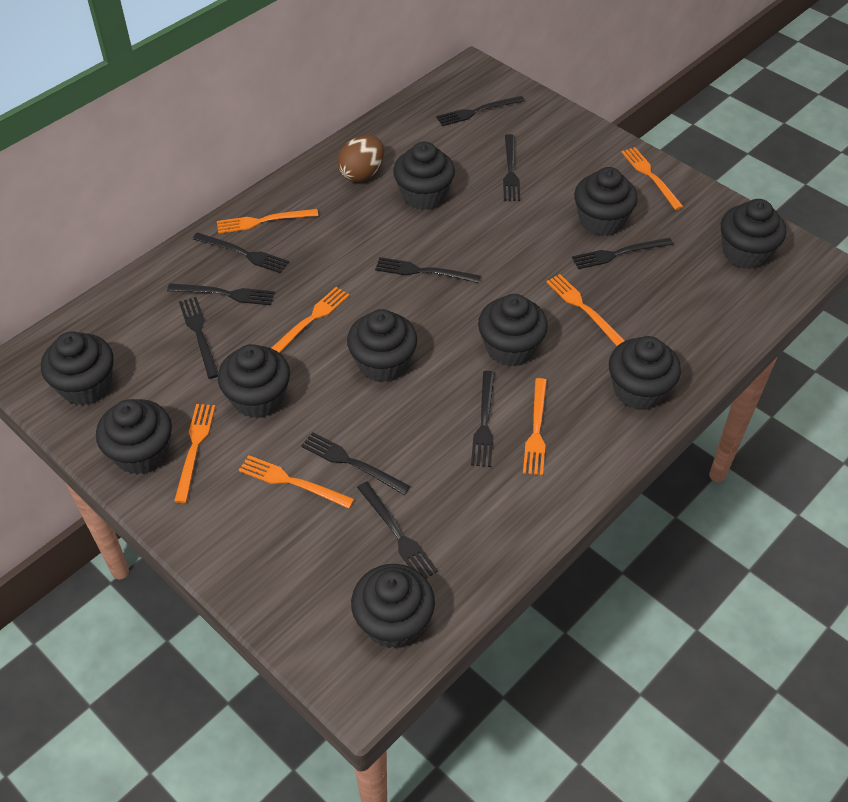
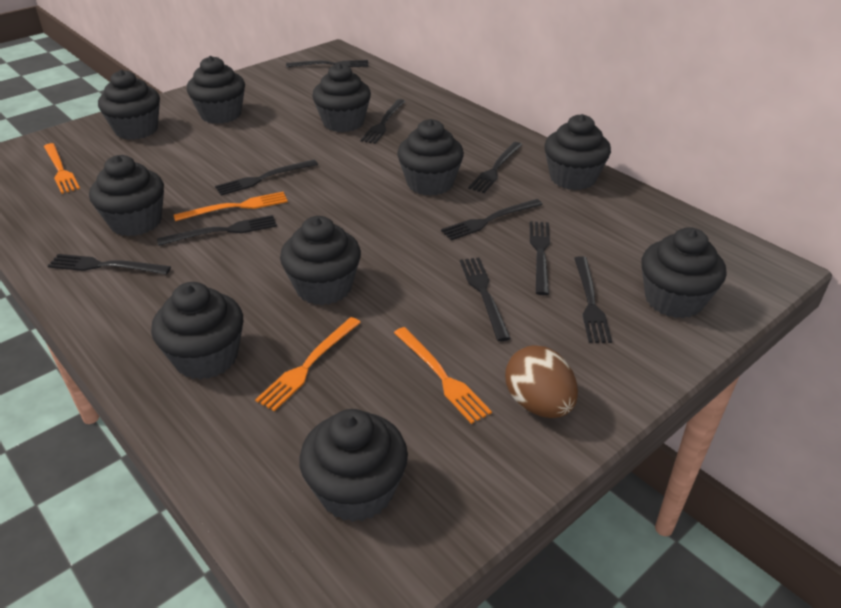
orange fork: 7 -> 4

